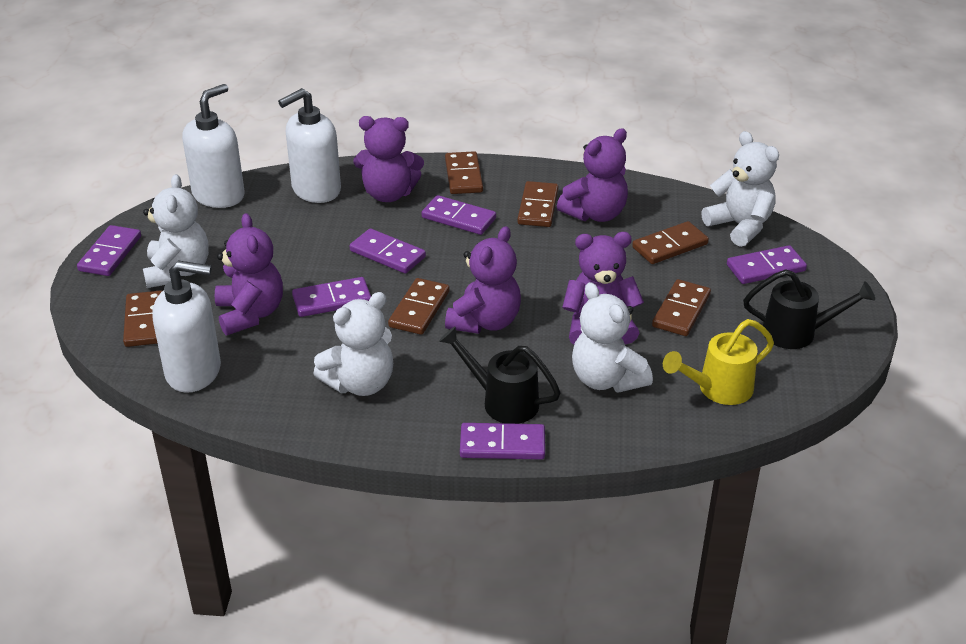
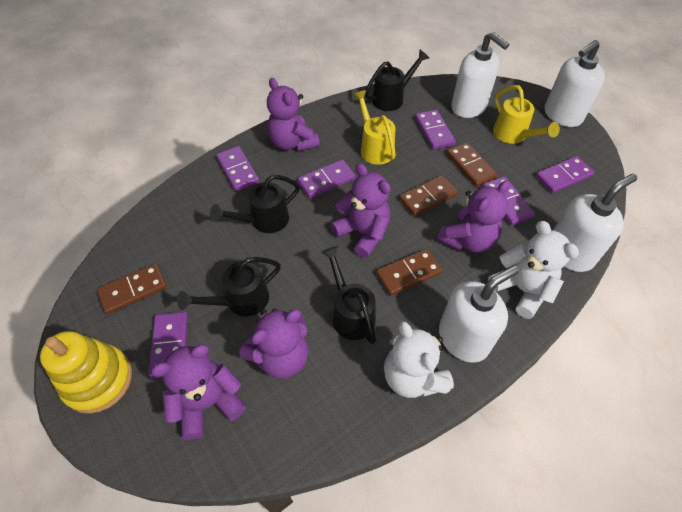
black watering can: 2 -> 4
brown domino: 6 -> 4
white soap dispenser: 3 -> 4
white teddy bear: 4 -> 2
yellow stacking toy: 0 -> 1
yellow watering can: 1 -> 2

